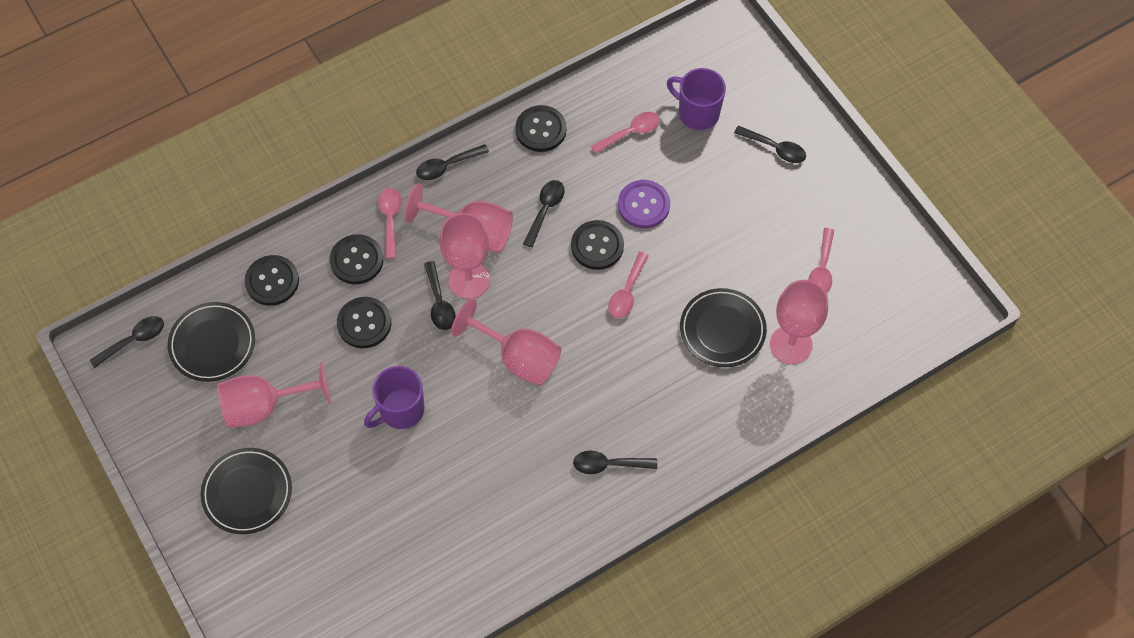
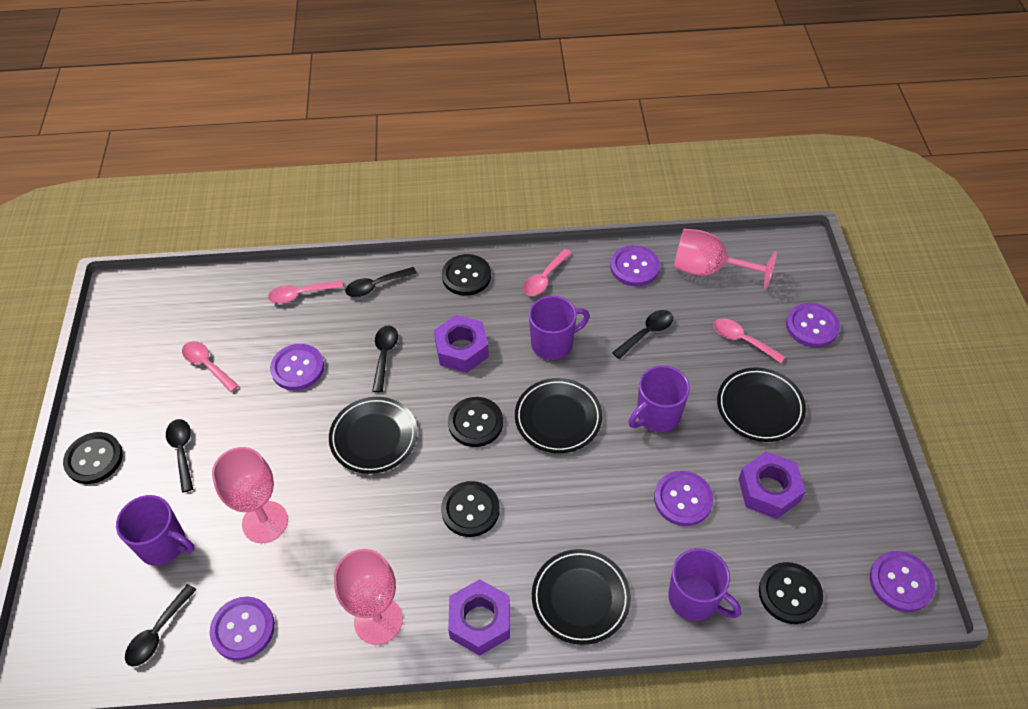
black plate: 3 -> 4
black spoon: 6 -> 5
pink goblet: 5 -> 3
purple button: 1 -> 6
purple mug: 2 -> 4
purple nut: 0 -> 3

